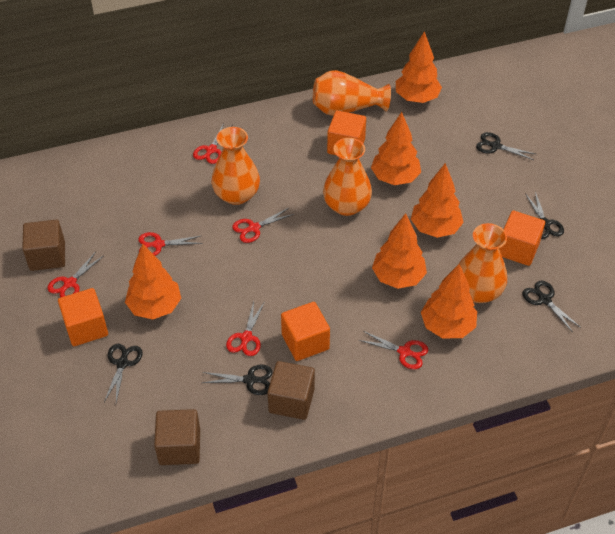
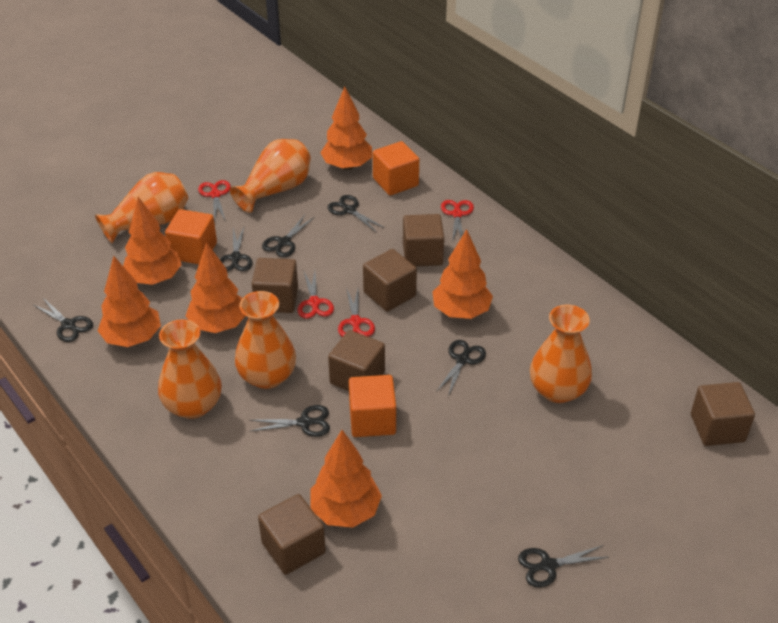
black scissors: 5 -> 7
brown cube: 3 -> 6
orange cube: 4 -> 3
orange vase: 4 -> 5
red scissors: 6 -> 4

